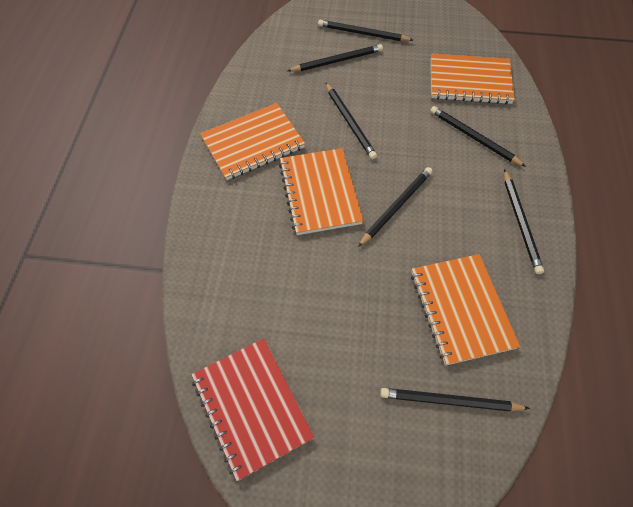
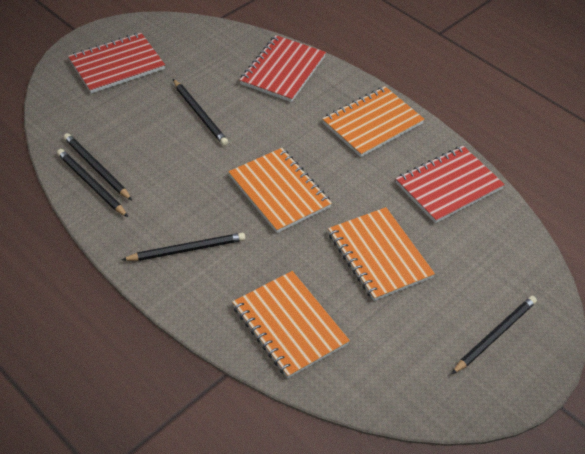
black pencil: 7 -> 5
red notebook: 1 -> 3

